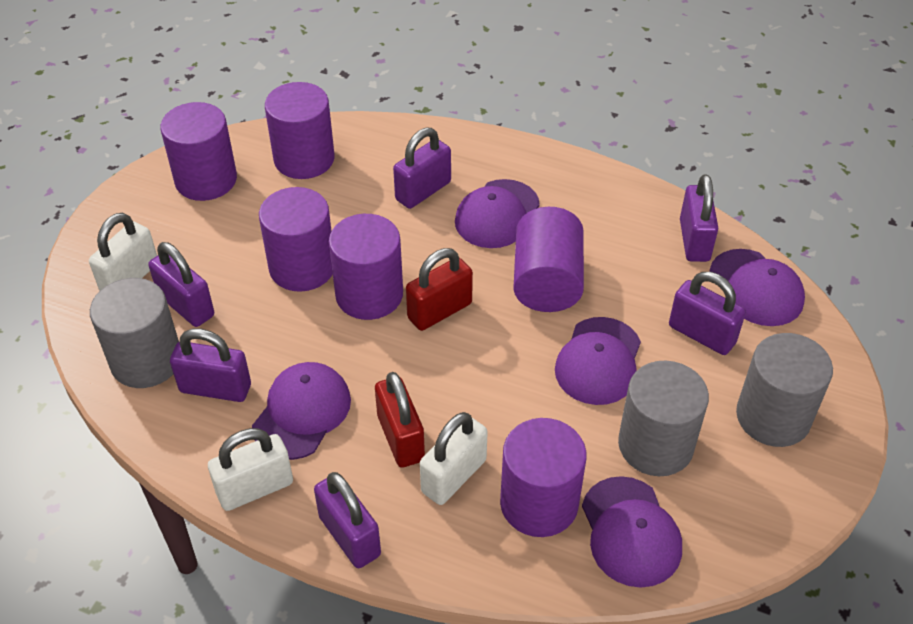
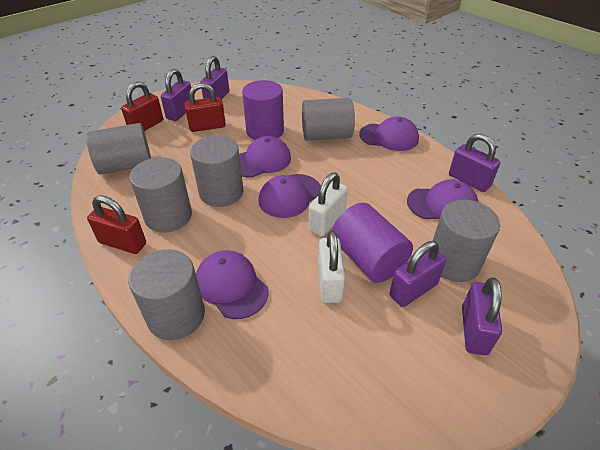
grey cylinder: 3 -> 6
purple cylinder: 6 -> 2
purple padlock: 6 -> 5
red padlock: 2 -> 3
white padlock: 3 -> 2

